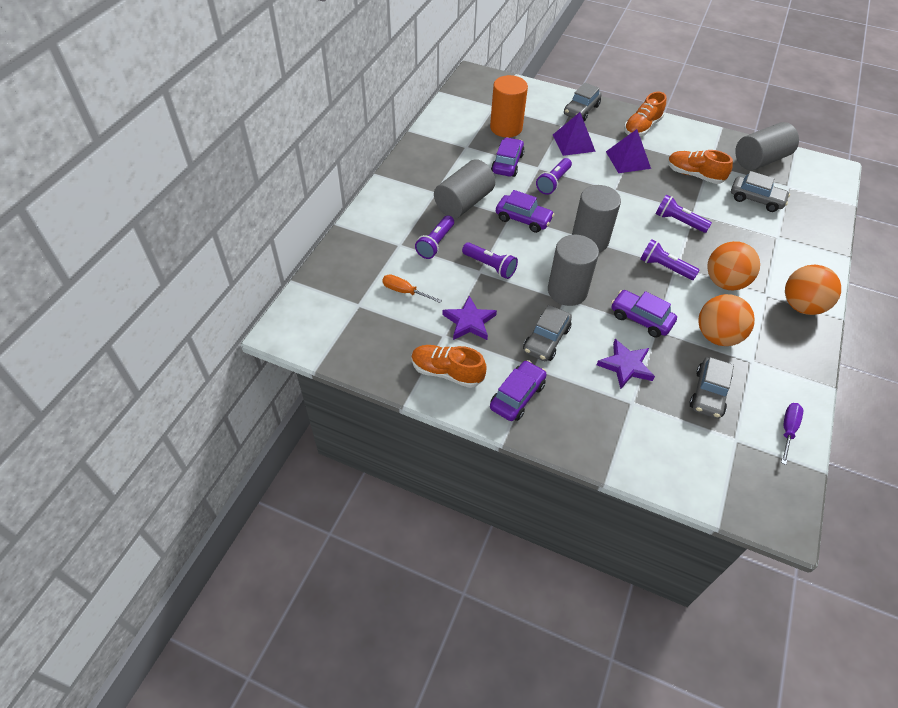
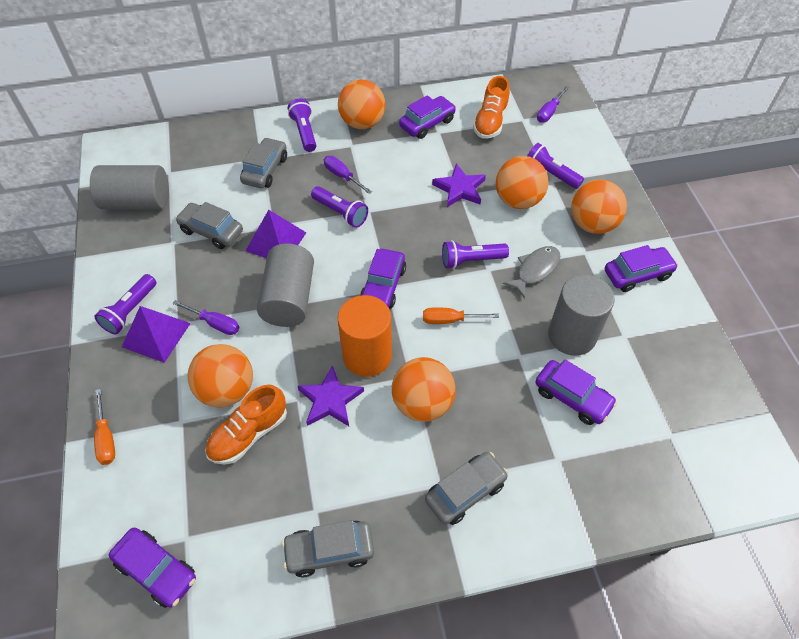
grey cylinder: 4 -> 3
grey fish: 0 -> 1
orange ball: 3 -> 5
orange screwdriver: 1 -> 2
orange shoe: 3 -> 2
purple car: 4 -> 5
purple screwdriver: 1 -> 3

